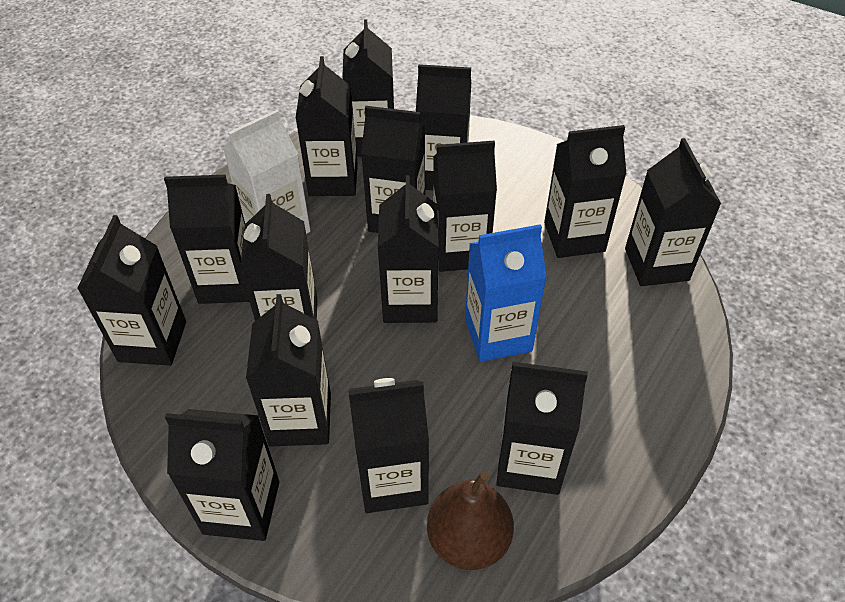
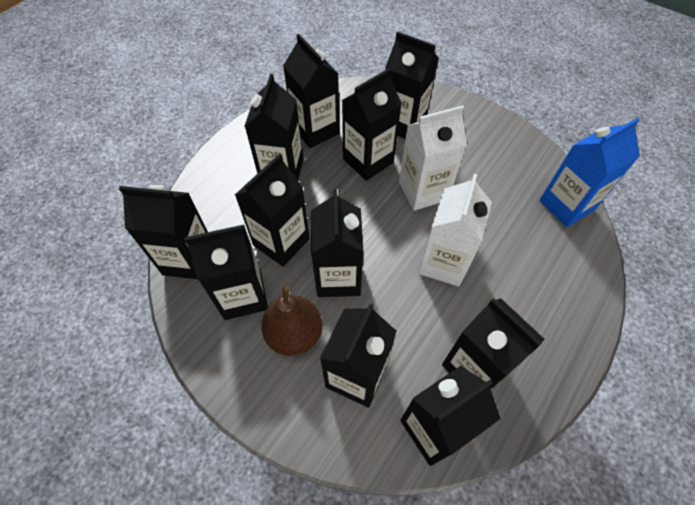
black carton: 15 -> 11
white carton: 1 -> 2

